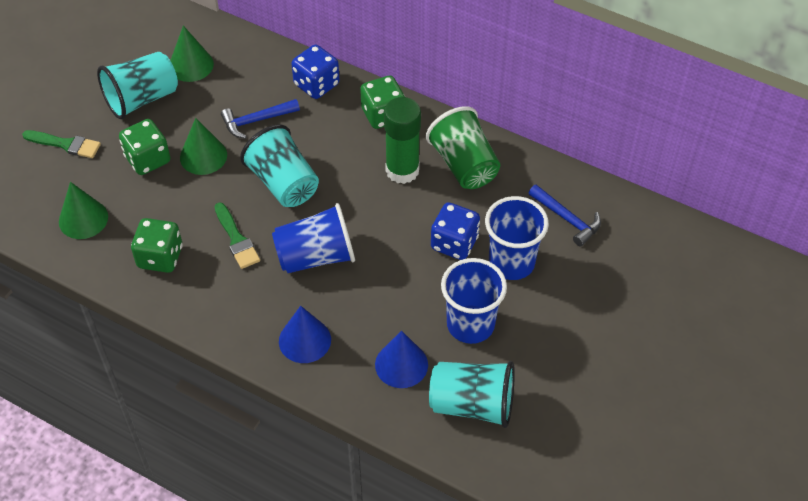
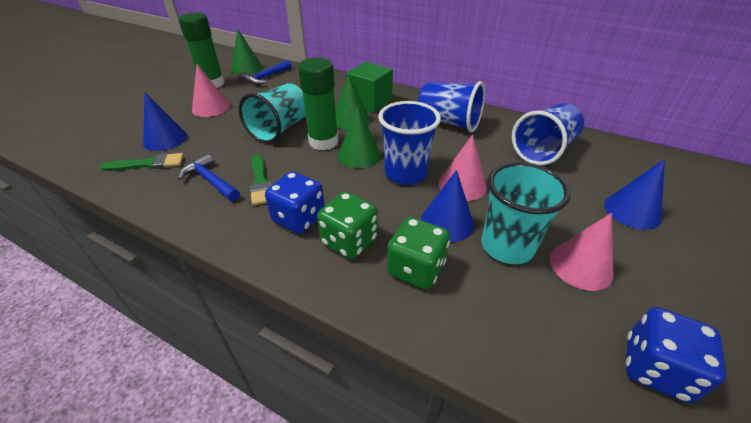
blue cone: 2 -> 3
green cube: 0 -> 1
green cup: 1 -> 0
green dice: 3 -> 2
green glue stick: 1 -> 2
pink cone: 0 -> 3
turquoise cup: 3 -> 2

